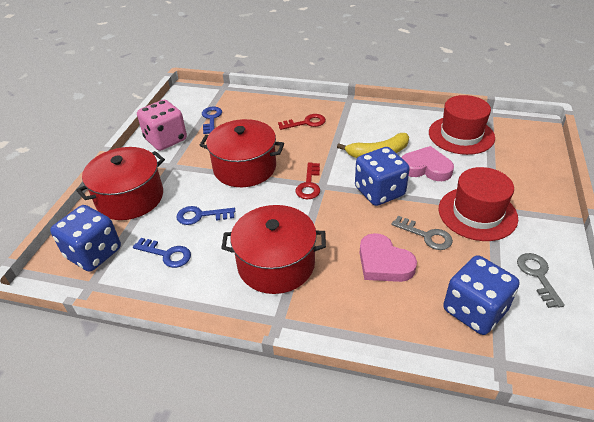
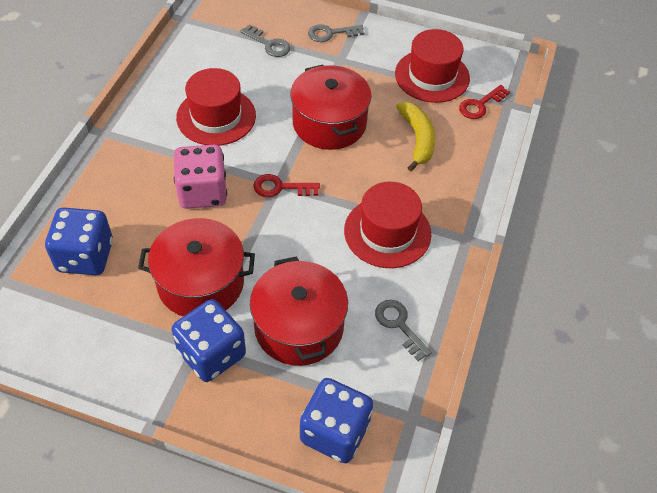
blue key: 3 -> 0
grey key: 2 -> 3
pink heart: 2 -> 0
red hat: 2 -> 3

